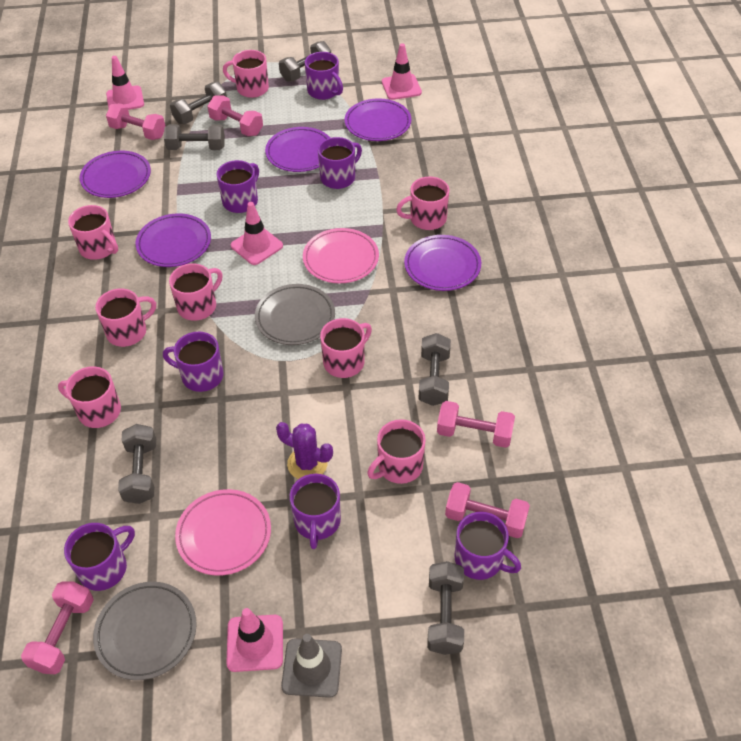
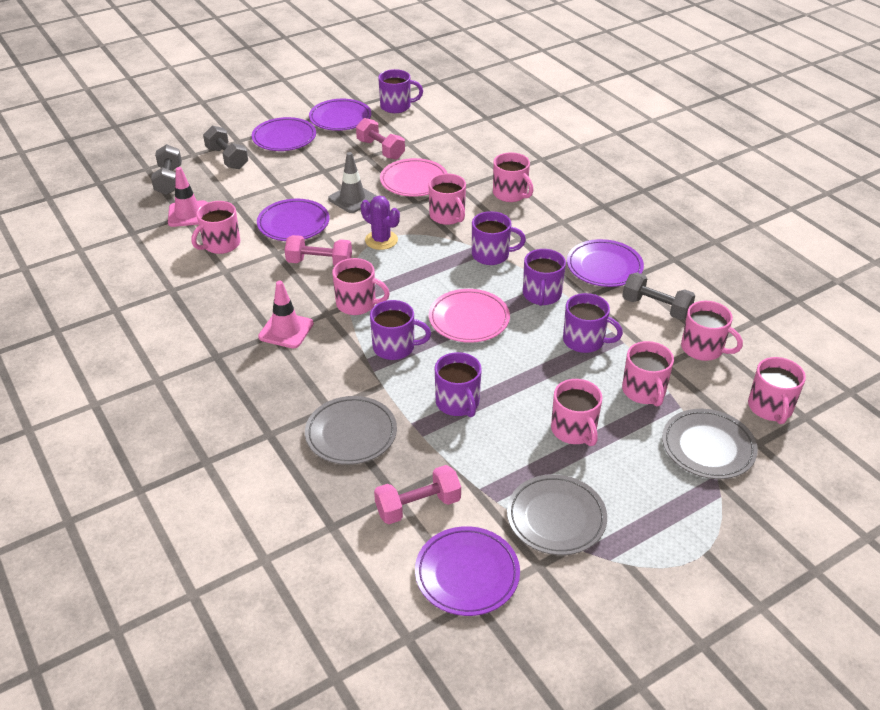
grey dumbbell: 6 -> 3
grey plate: 2 -> 3
pink dumbbell: 5 -> 3
pink traffic cone: 4 -> 2
purple mug: 7 -> 6

